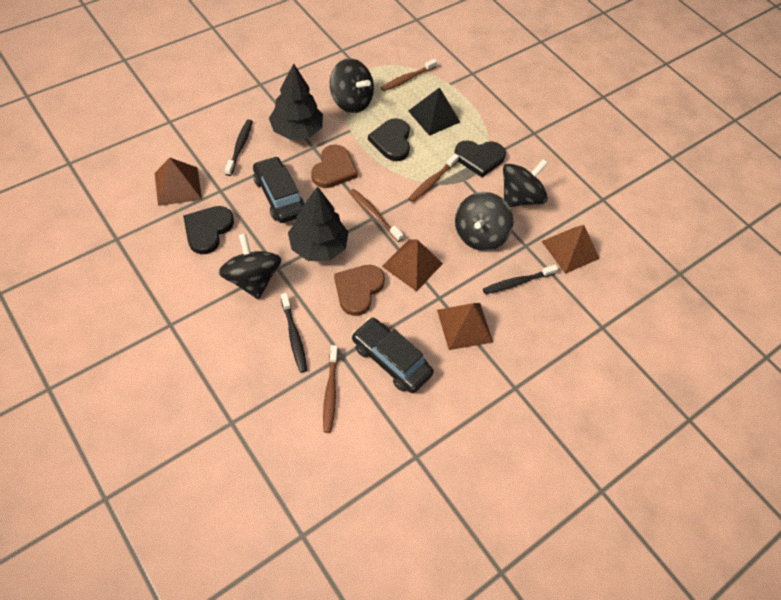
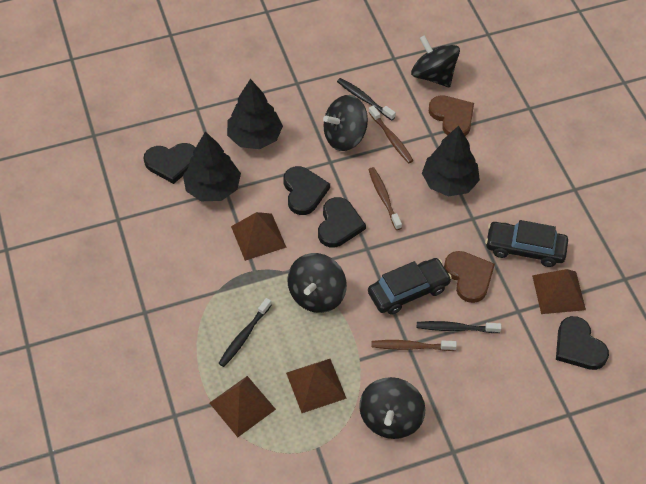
black heart: 3 -> 4
black pyramid: 1 -> 0
black tree: 2 -> 3
brown toothbrush: 4 -> 3

